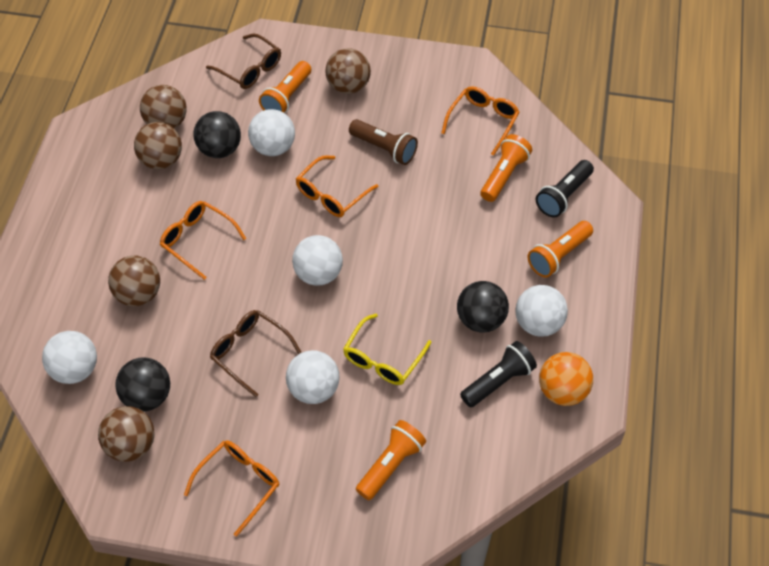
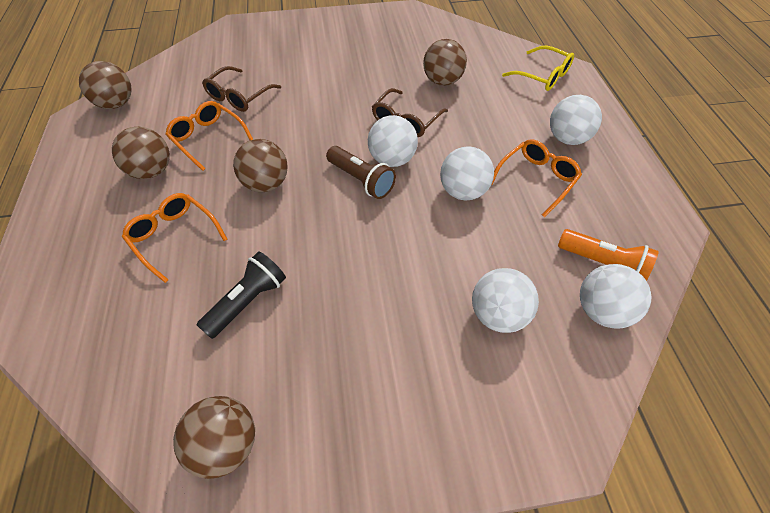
black ball: 3 -> 0
black flashlight: 2 -> 1
orange ball: 1 -> 0
orange flashlight: 4 -> 1
orange glasses: 4 -> 3

